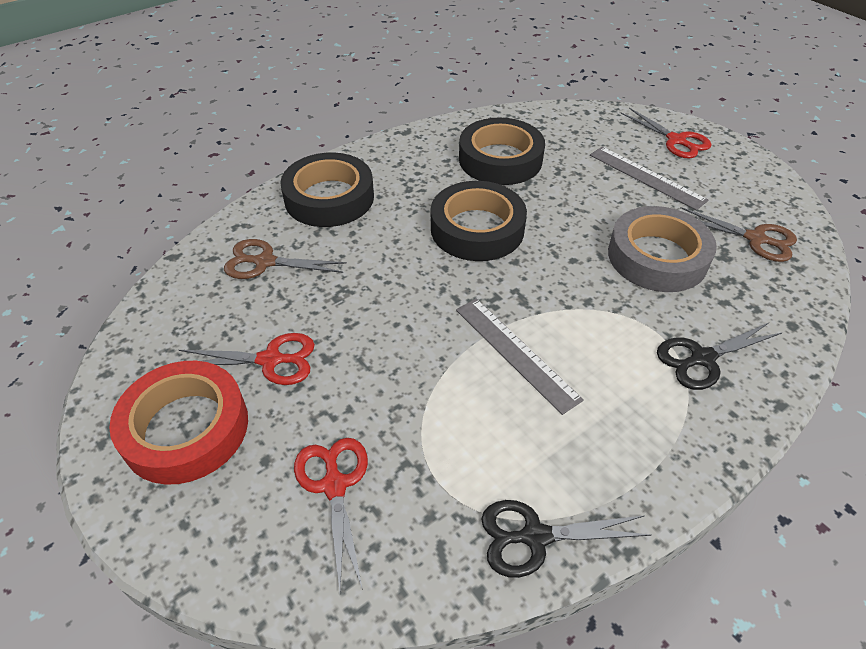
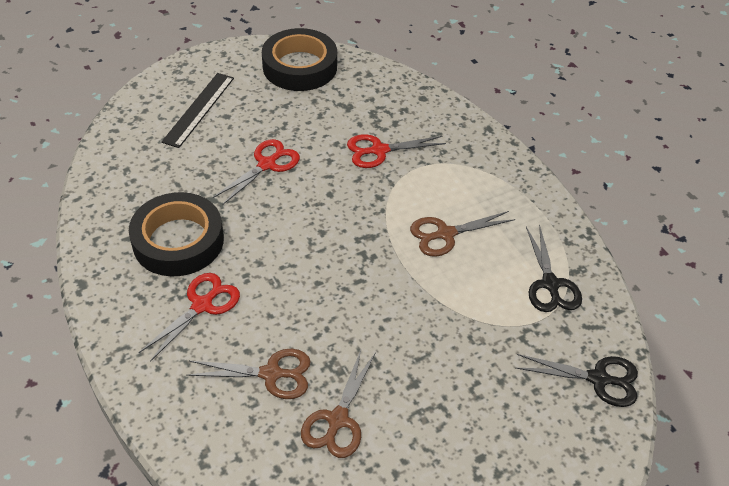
black ruler: 0 -> 1
black tape: 3 -> 2
brown scissors: 2 -> 3
grey ruler: 2 -> 0
grey tape: 1 -> 0
red tape: 1 -> 0

